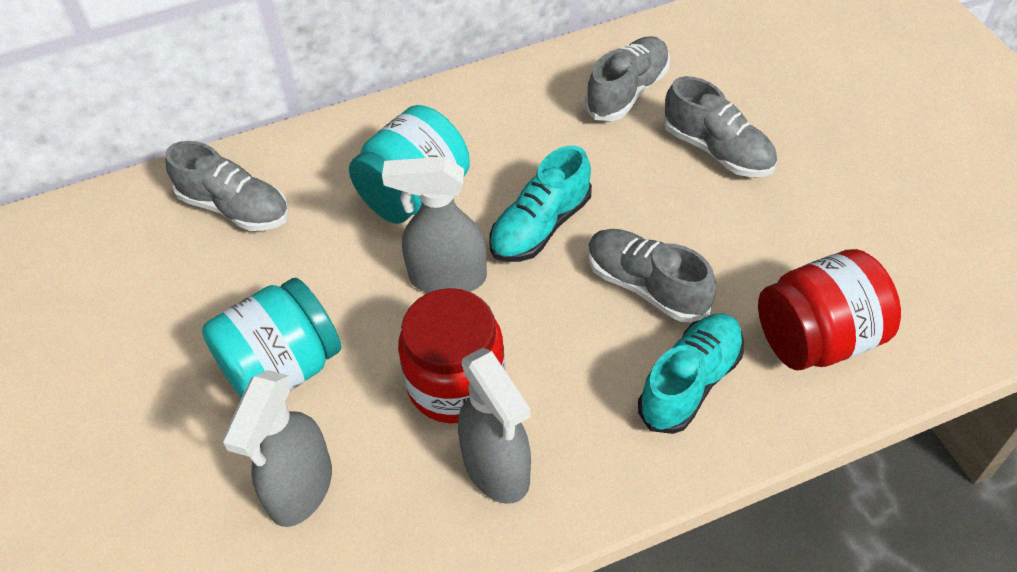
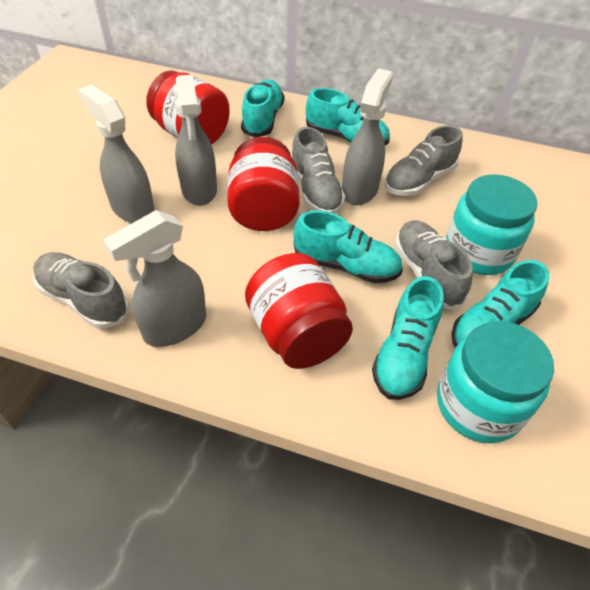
grey spray bottle: 3 -> 4
red jar: 2 -> 3
turquoise shoe: 2 -> 5

